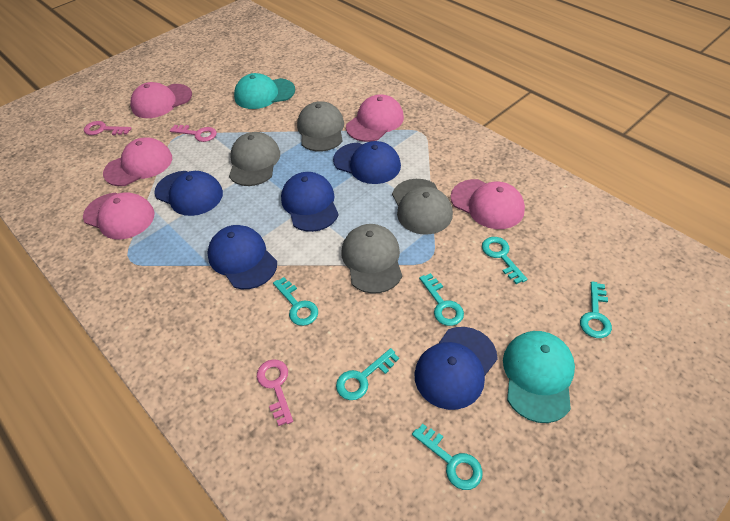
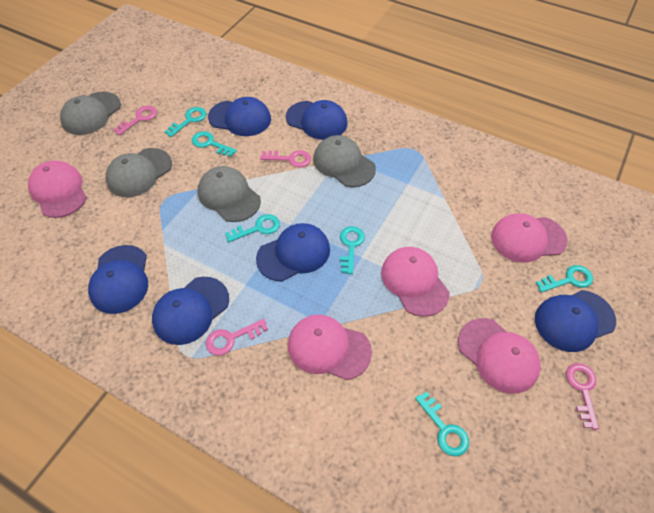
blue cap: 5 -> 6
pink key: 3 -> 4
turquoise cap: 2 -> 0

